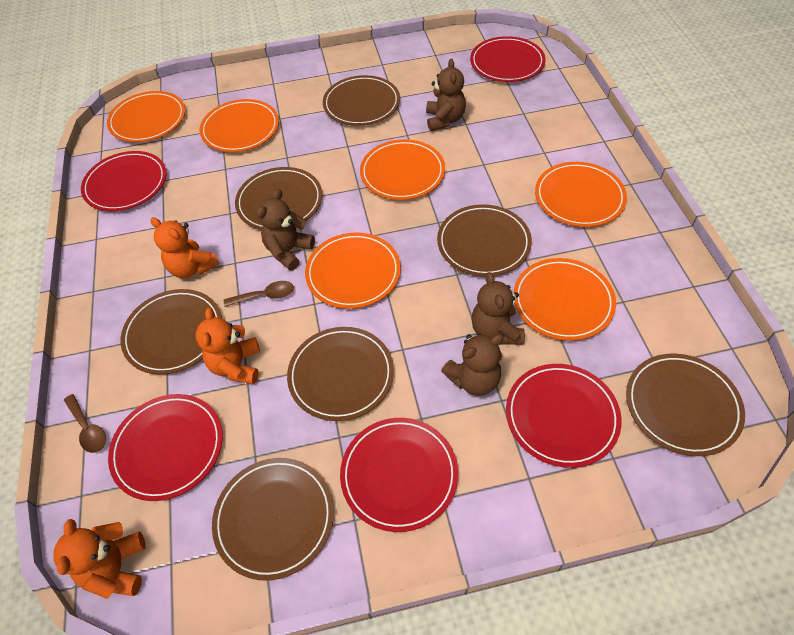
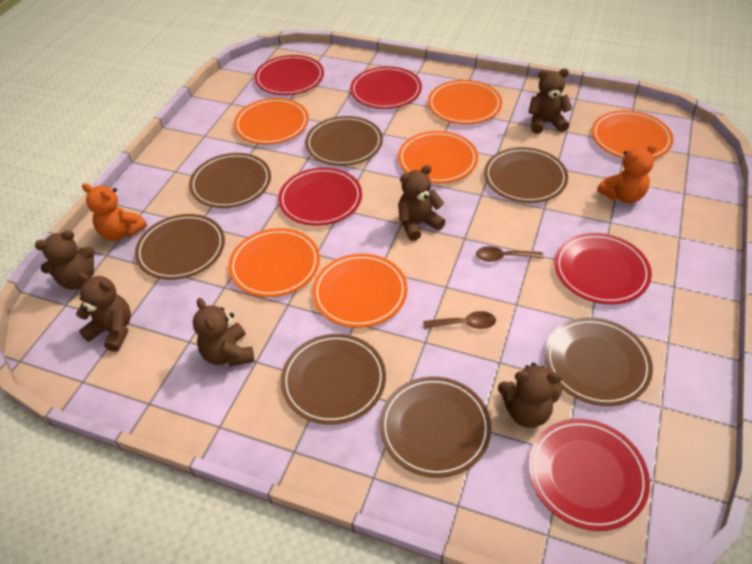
brown teddy bear: 4 -> 6
orange teddy bear: 3 -> 2

